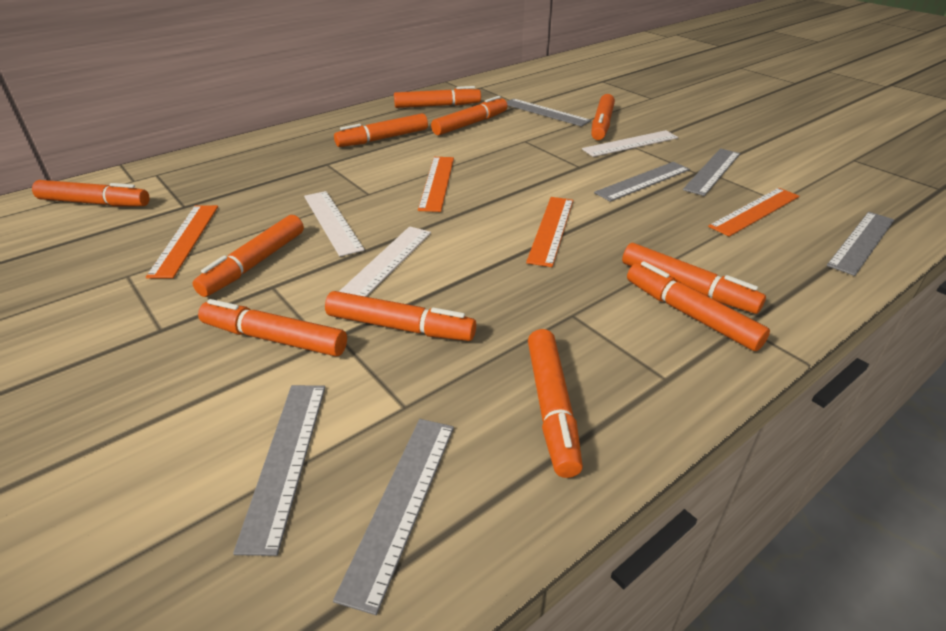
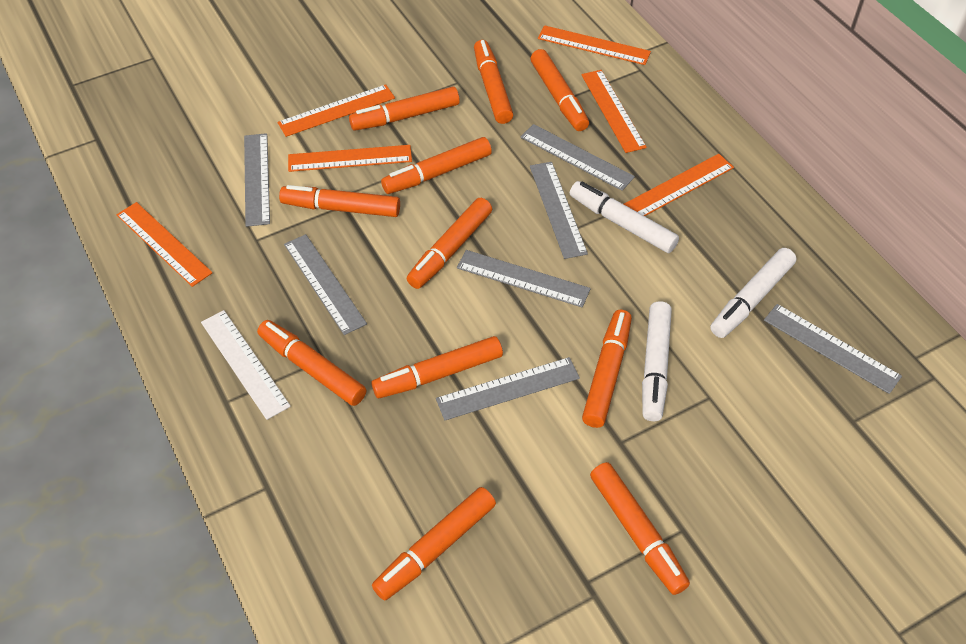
grey ruler: 6 -> 7
orange ruler: 4 -> 6
white marker: 0 -> 3
white ruler: 3 -> 1

